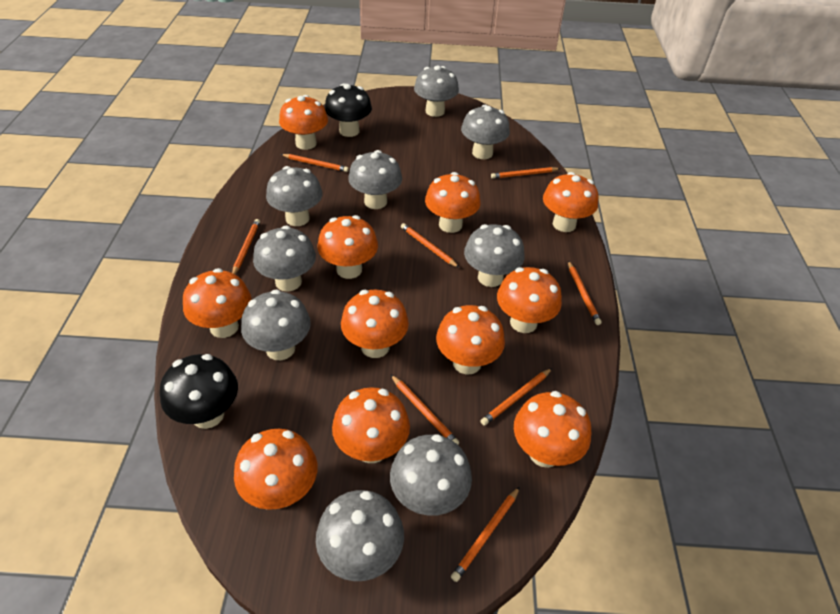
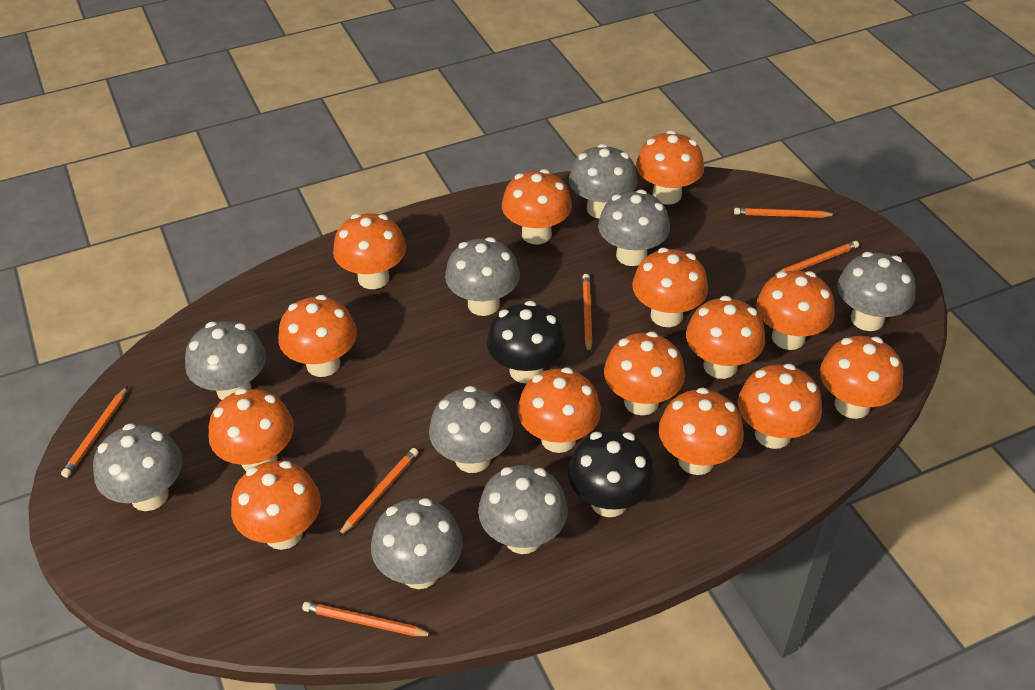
orange mushroom: 11 -> 14
orange pencil: 8 -> 6

